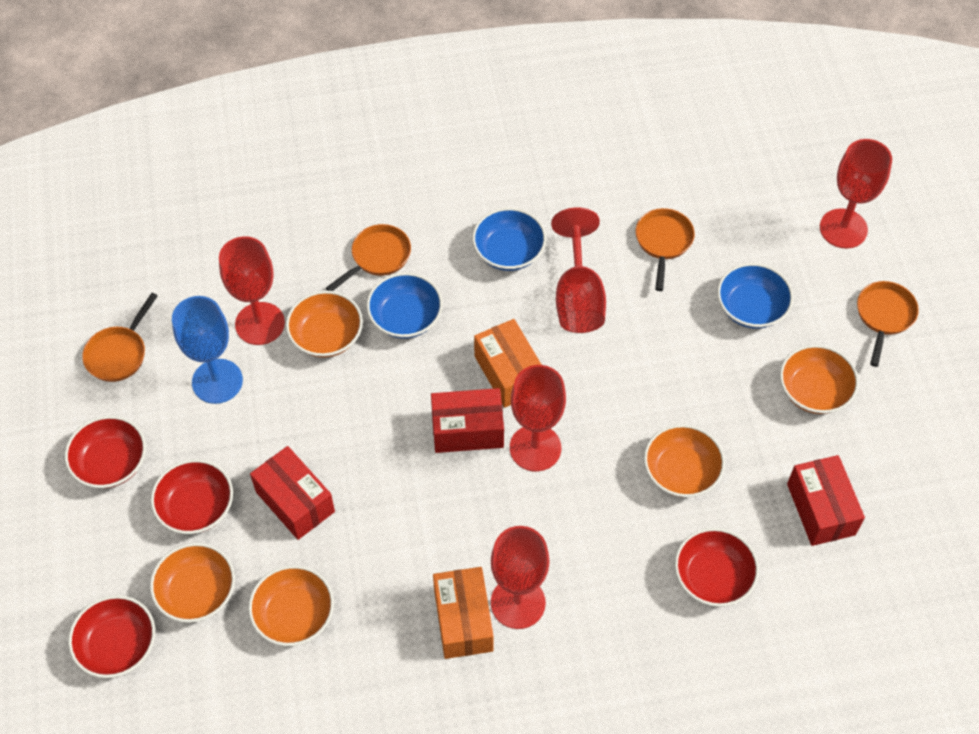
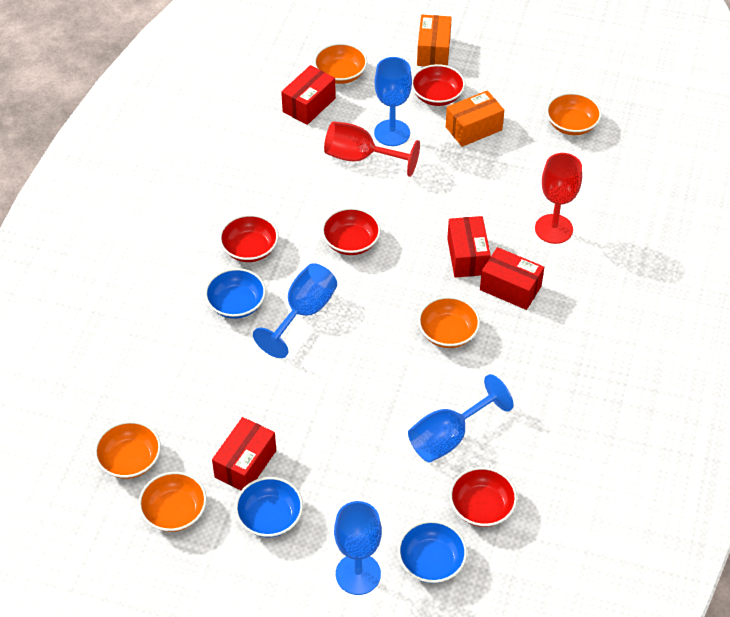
blue goblet: 1 -> 4
orange pan: 4 -> 0
red box: 3 -> 4
red goblet: 5 -> 2

